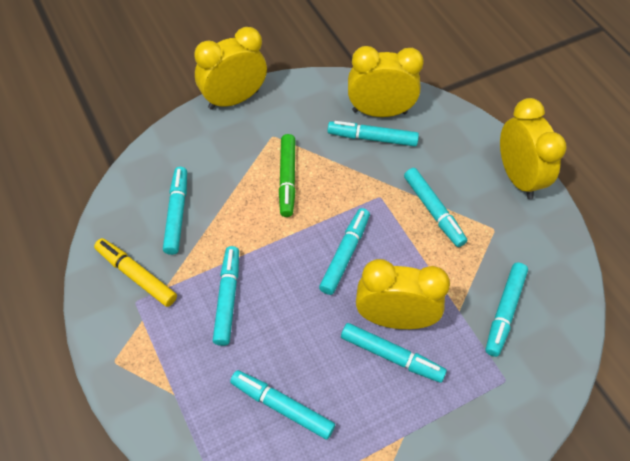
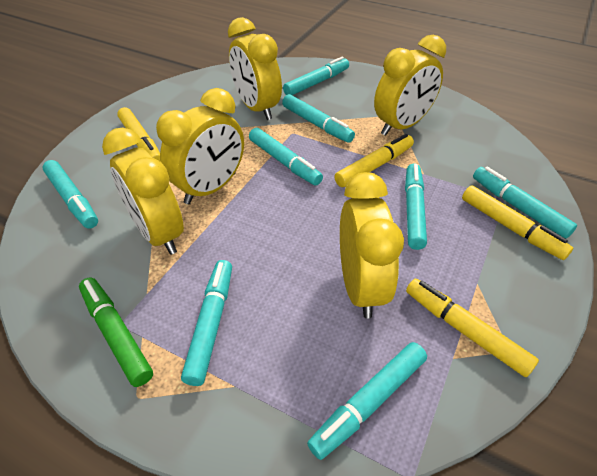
yellow clock: 4 -> 5
yellow marker: 1 -> 4

